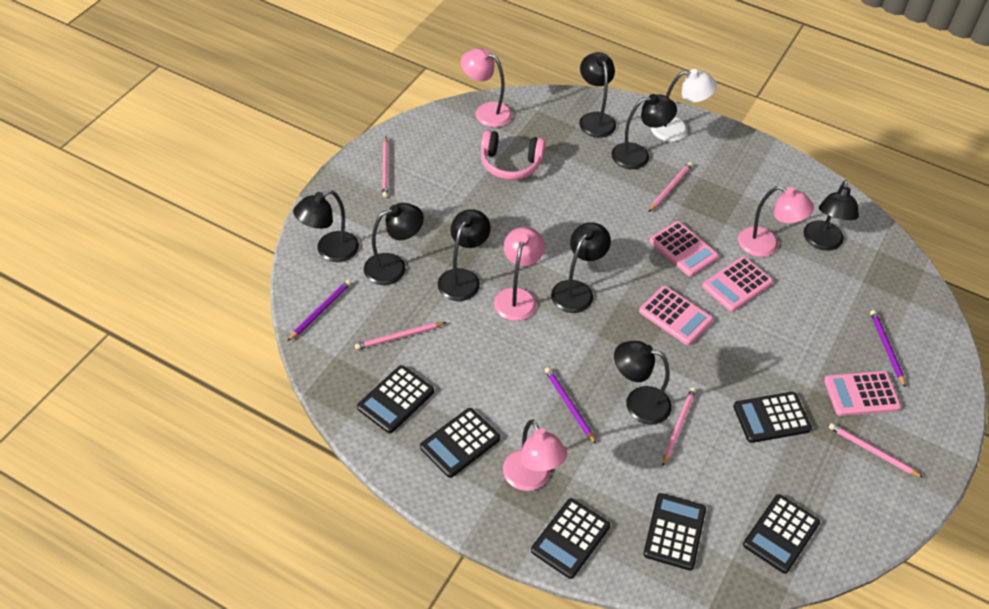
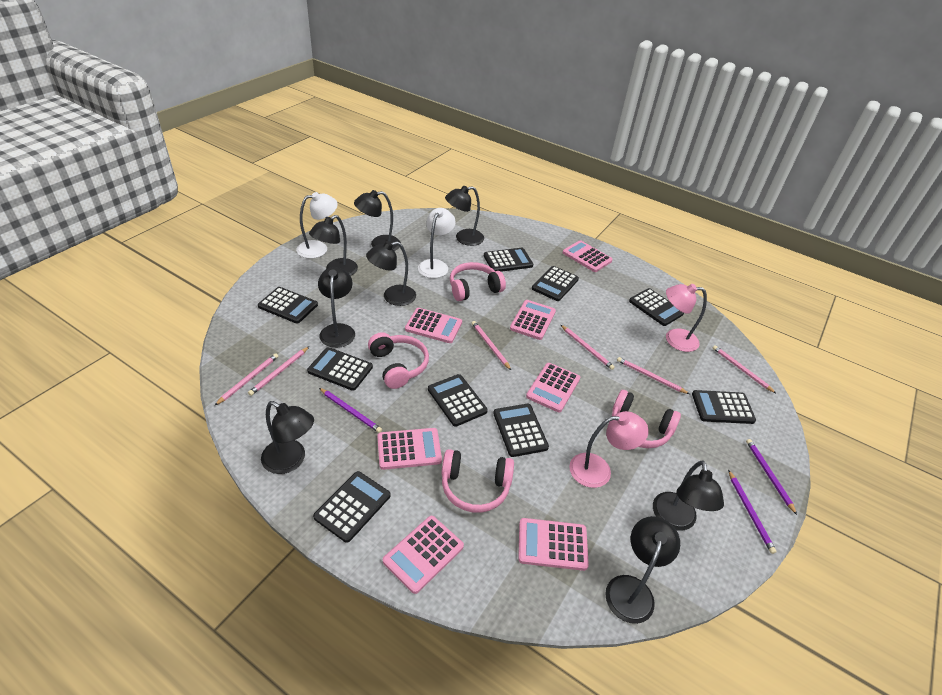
black calculator: 6 -> 9
pink calculator: 4 -> 7
pink headphones: 1 -> 4
pink lamp: 4 -> 2
pink pencil: 5 -> 6
white lamp: 1 -> 2

